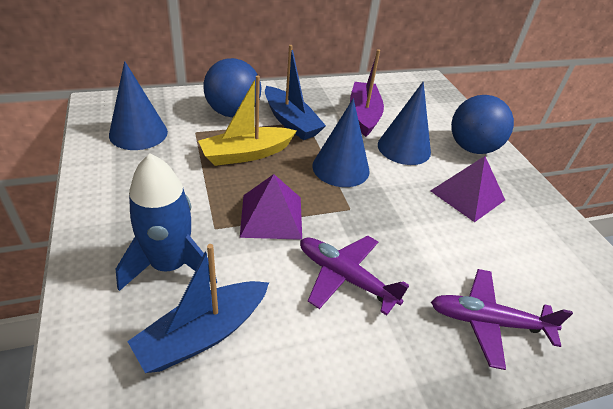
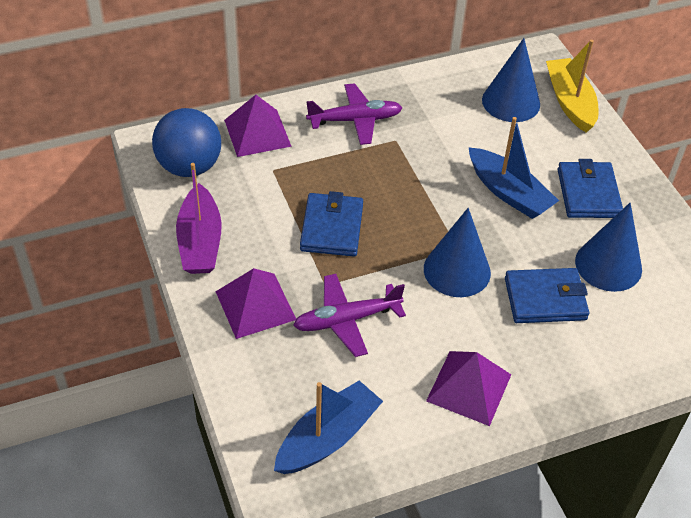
blue ball: 2 -> 1
blue rocket: 1 -> 0
blue wallet: 0 -> 3
purple pyramid: 2 -> 3

